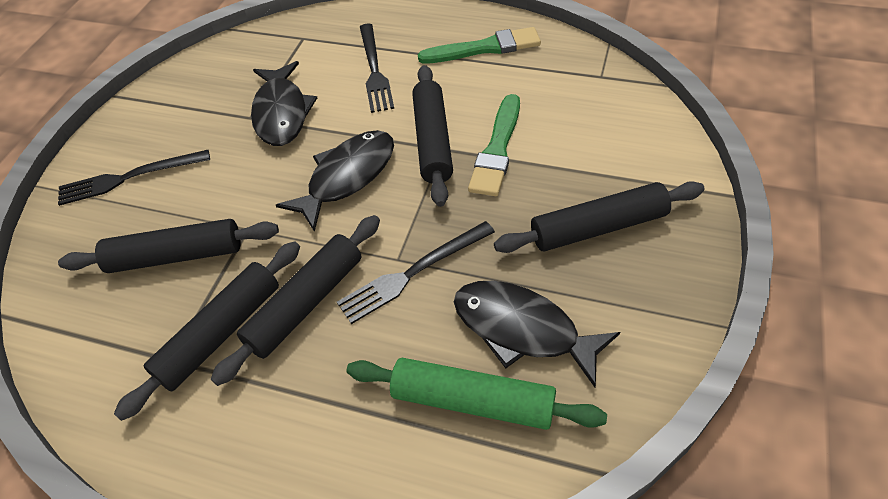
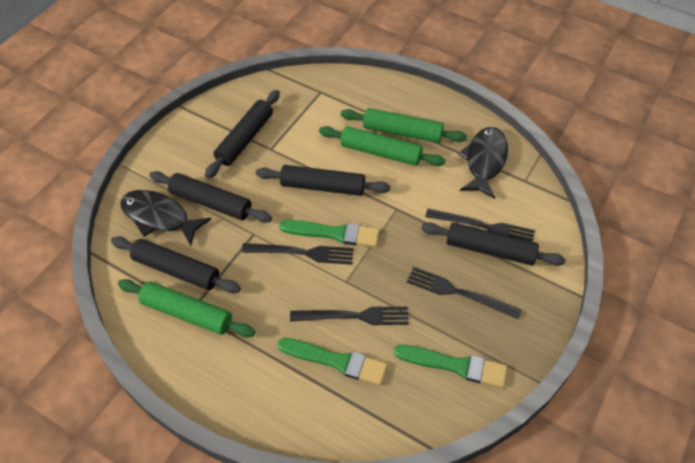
black fish: 3 -> 2
black fork: 3 -> 4
green brush: 2 -> 3
green rolling pin: 1 -> 3

